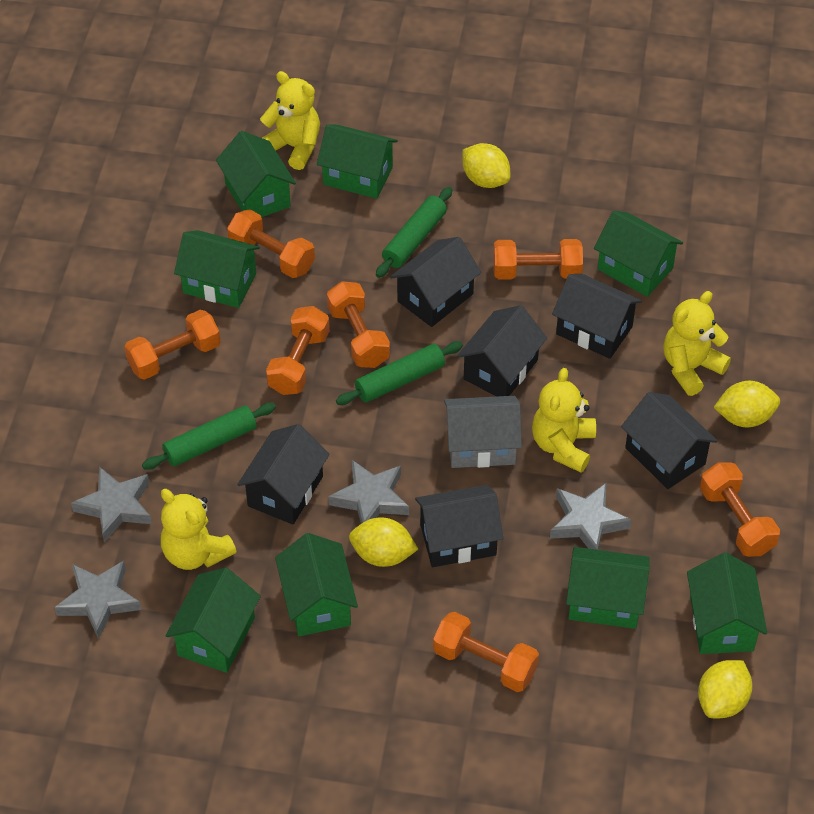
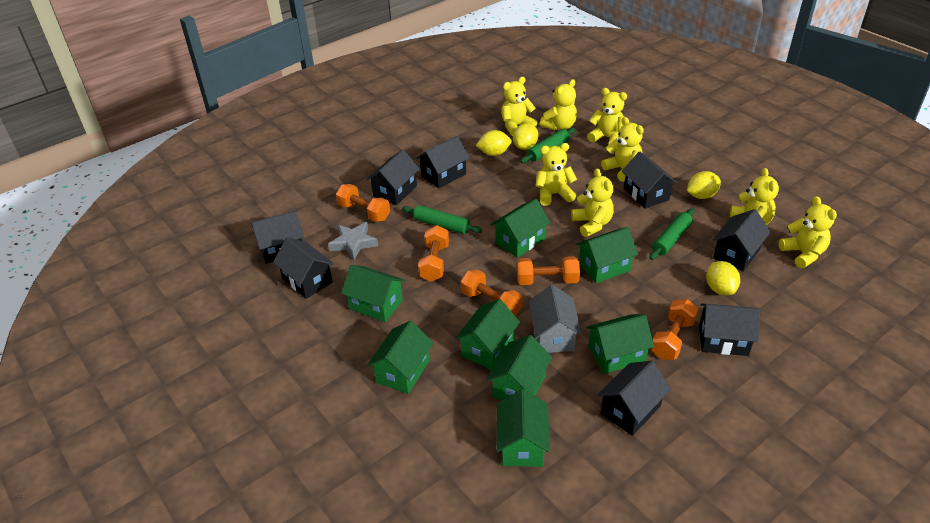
black house: 6 -> 8
grey star: 4 -> 1
orange dumbbell: 7 -> 5
yellow teddy bear: 4 -> 8

